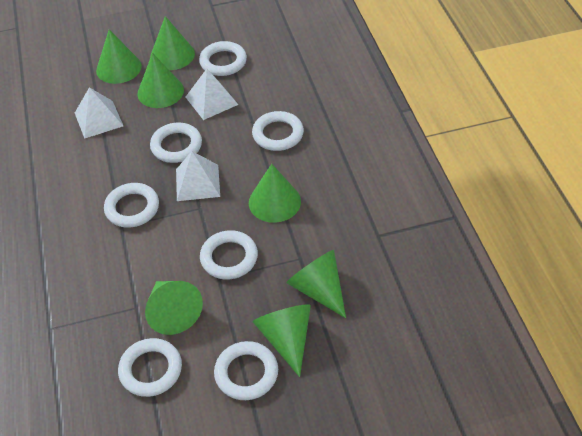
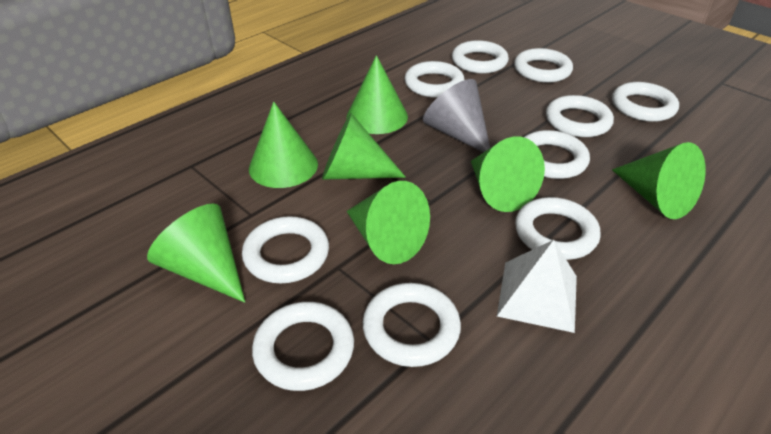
grey cone: 0 -> 1
white pyramid: 3 -> 1
white ring: 7 -> 10

